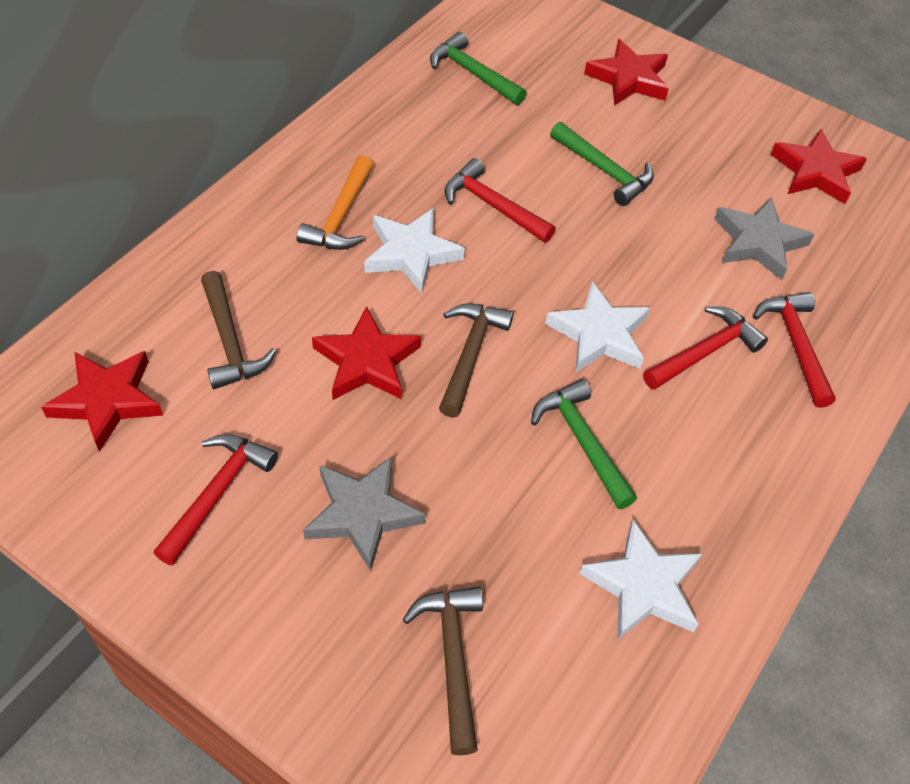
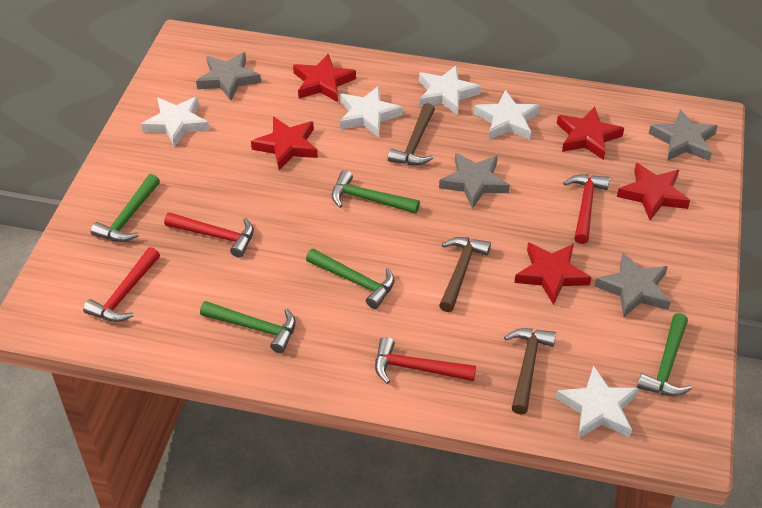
green hammer: 3 -> 5
grey star: 2 -> 4
orange hammer: 1 -> 0
red star: 4 -> 5
white star: 3 -> 5

